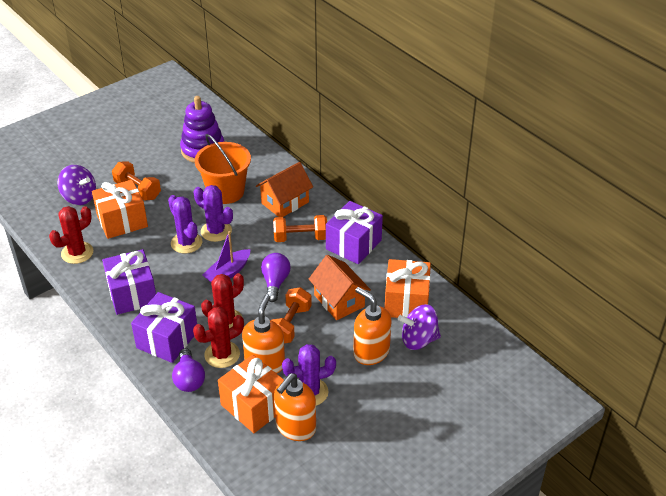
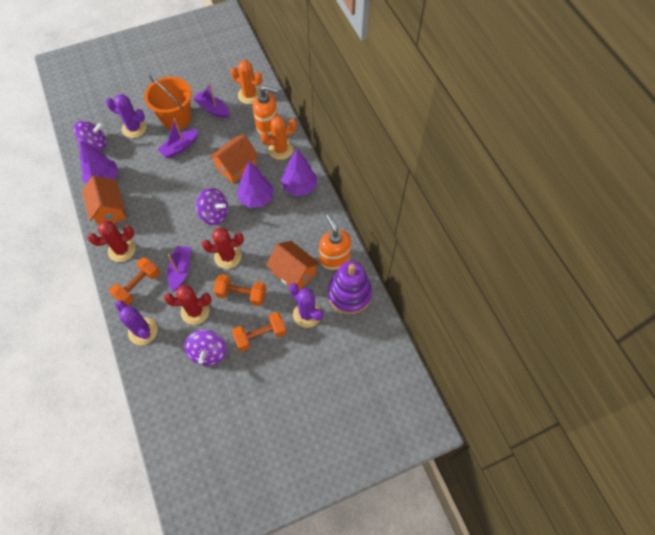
orange cactus: 0 -> 2
orange gift: 3 -> 0
orange house: 2 -> 3
orange soap dispenser: 3 -> 2
purple boat: 1 -> 3
purple gift: 3 -> 0
purple light bulb: 2 -> 0
purple spinning top: 2 -> 3
purple tree: 0 -> 3

